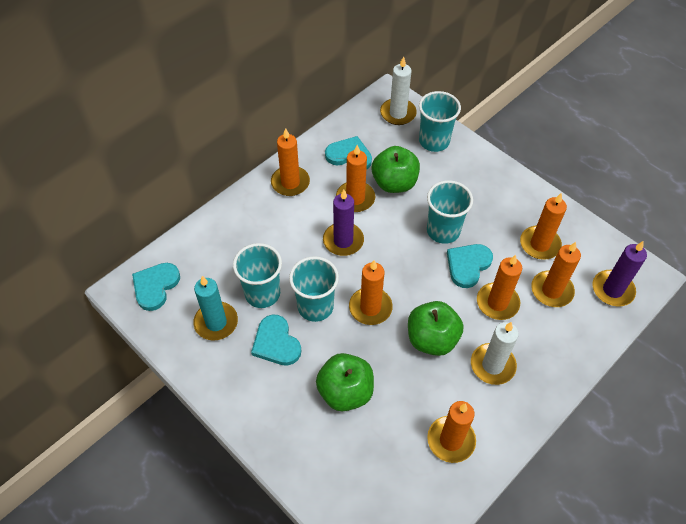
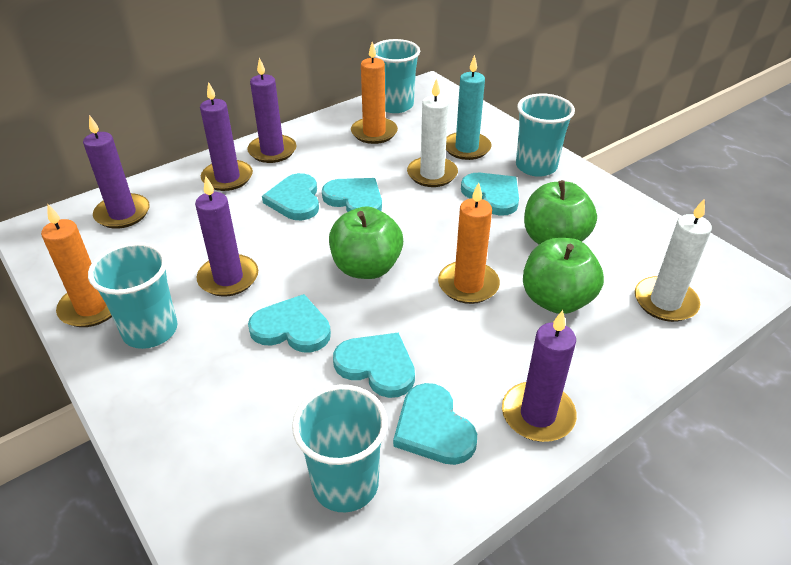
orange candle: 7 -> 3
purple candle: 2 -> 5
turquoise heart: 4 -> 6

